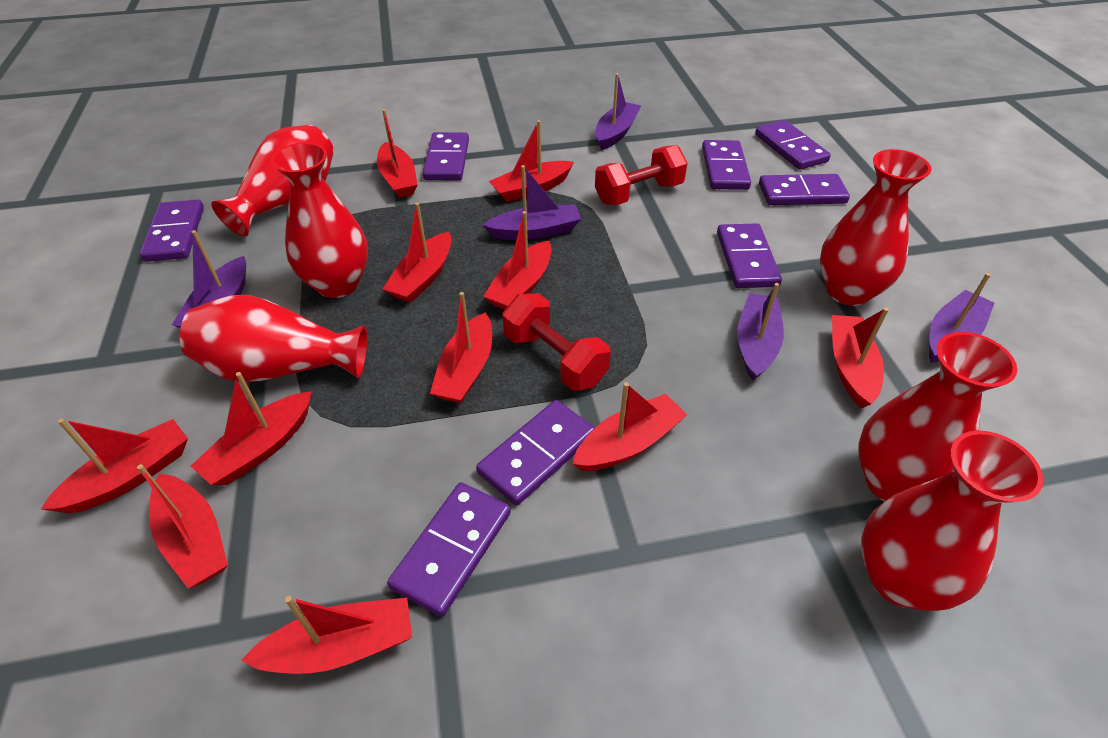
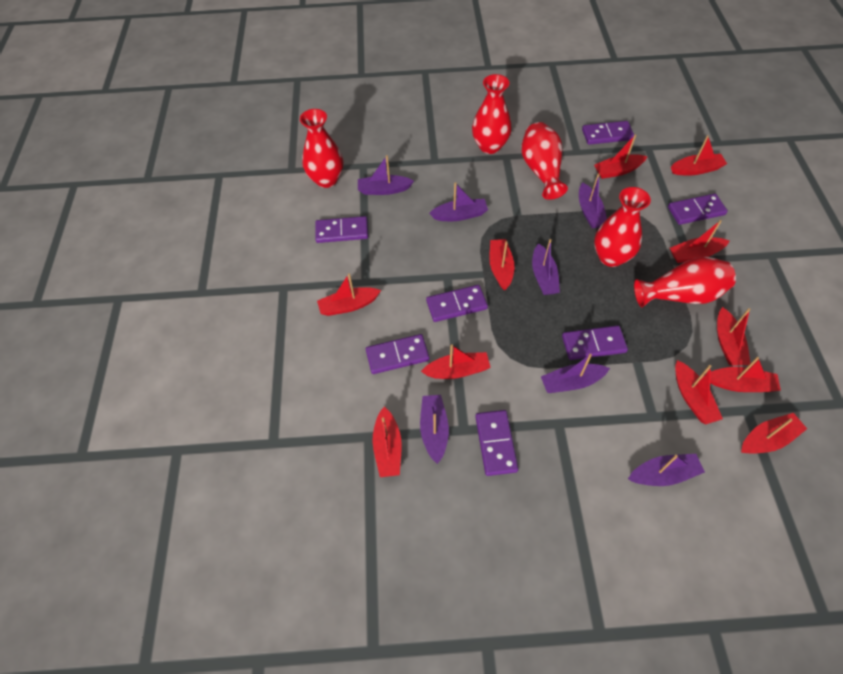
purple boat: 5 -> 7
purple domino: 8 -> 7
red dumbbell: 2 -> 0
red vase: 6 -> 5

